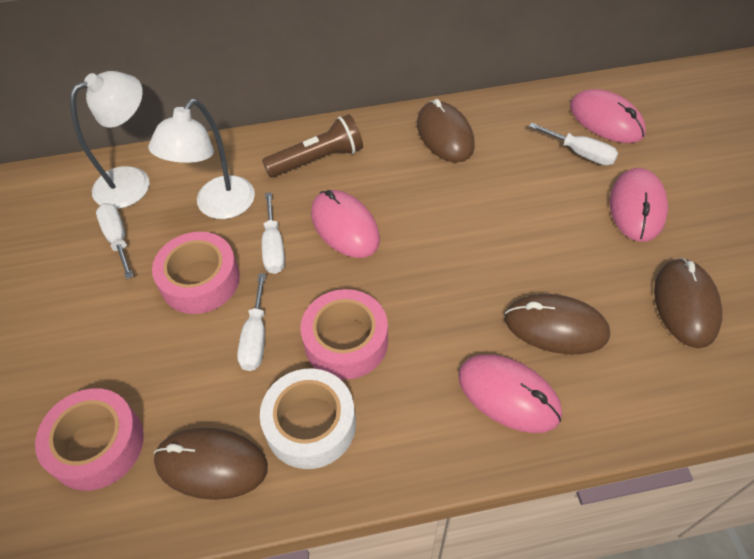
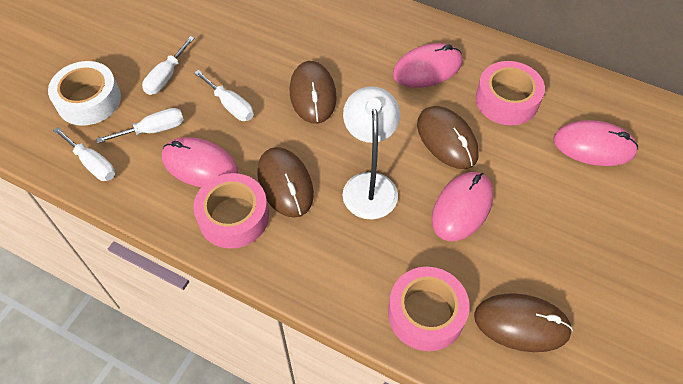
brown flashlight: 1 -> 0
white lamp: 2 -> 1

